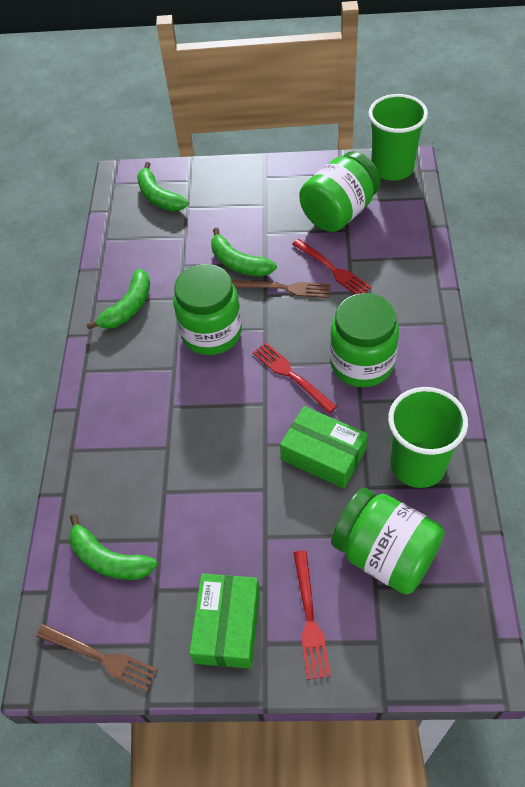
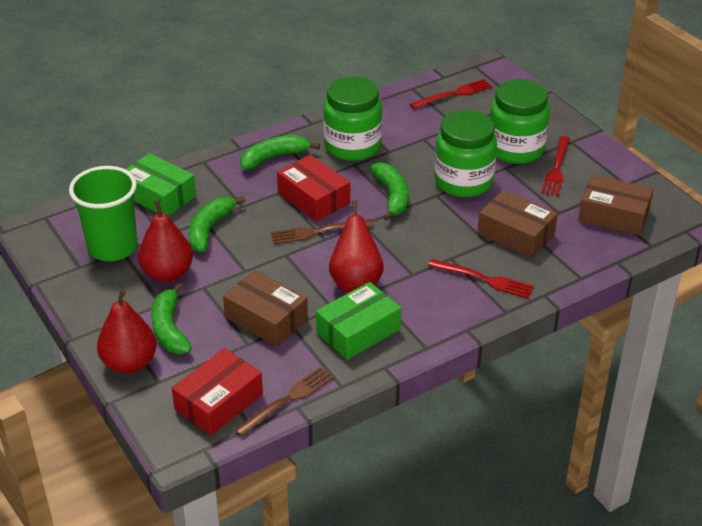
brown box: 0 -> 3
green cup: 2 -> 1
green jar: 4 -> 3
red box: 0 -> 2
red pear: 0 -> 3

